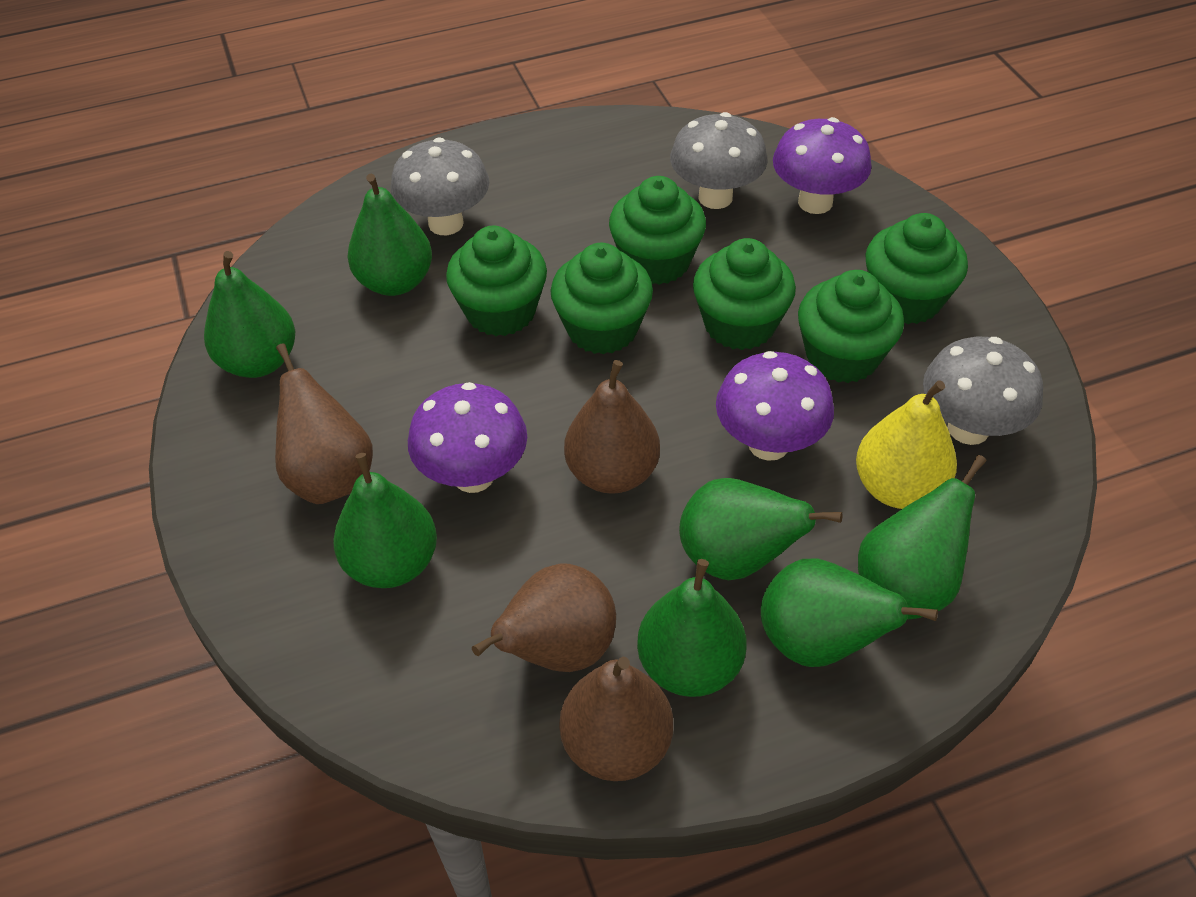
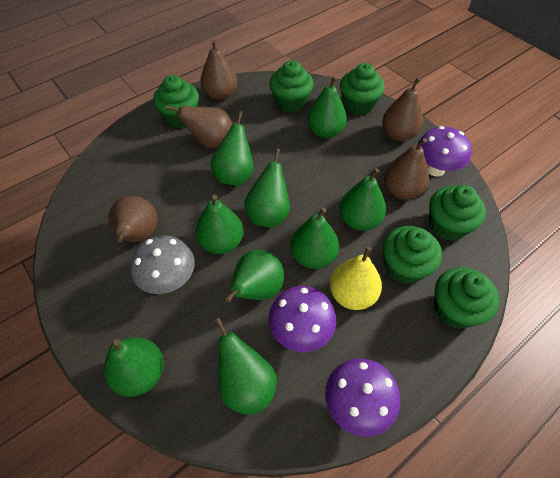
brown pear: 4 -> 5
green pear: 7 -> 9
grey mushroom: 3 -> 1

